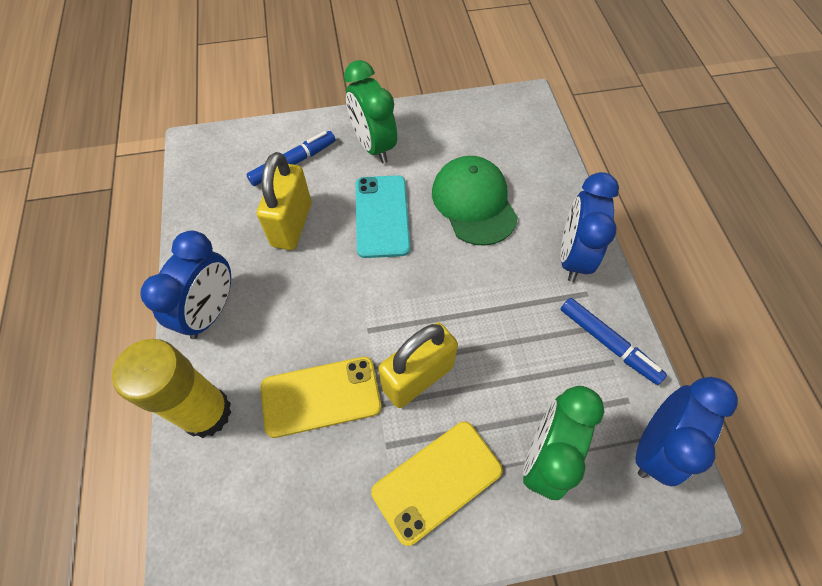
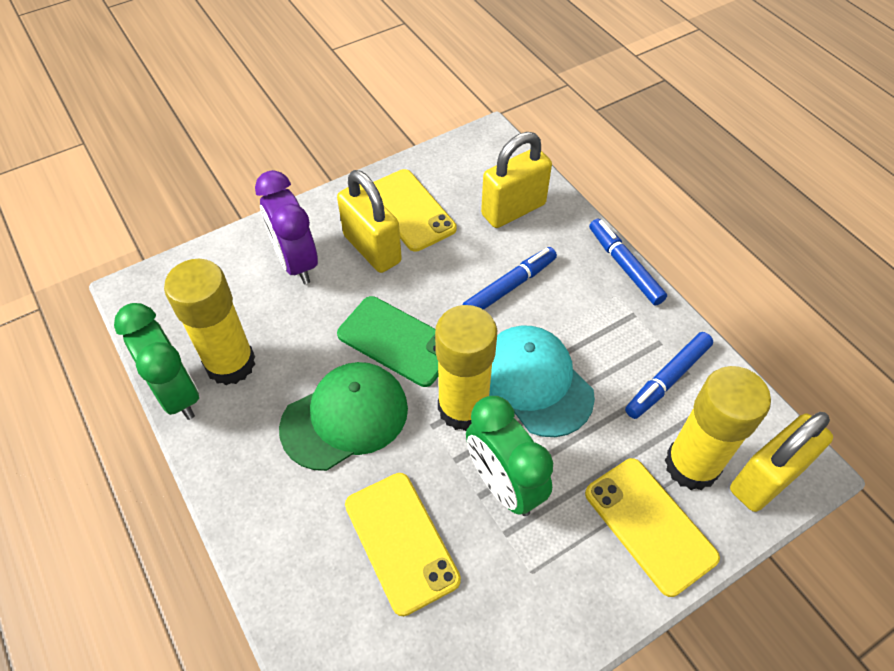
blue clock: 3 -> 0
blue marker: 2 -> 3
green phone: 0 -> 1
purple clock: 0 -> 1
turquoise cap: 0 -> 1
turquoise phone: 1 -> 0
yellow glue stick: 1 -> 3
yellow padlock: 2 -> 3
yellow phone: 2 -> 3

